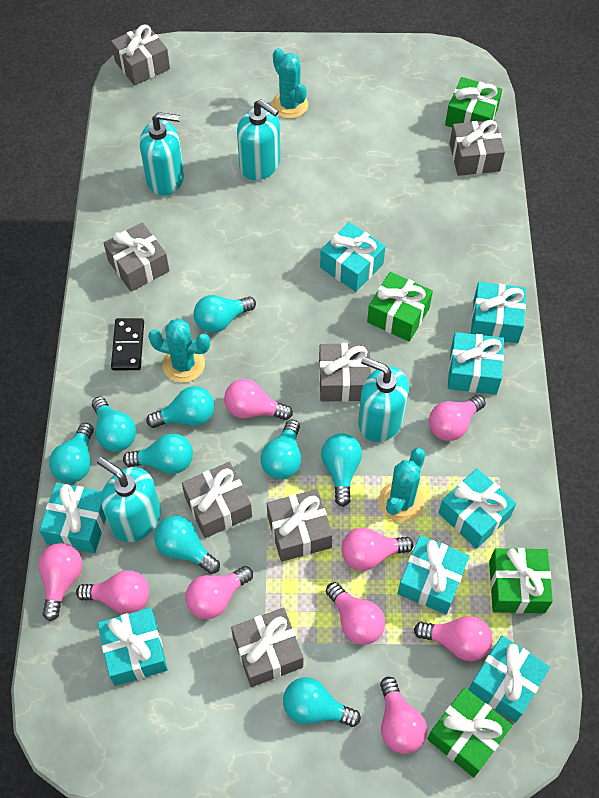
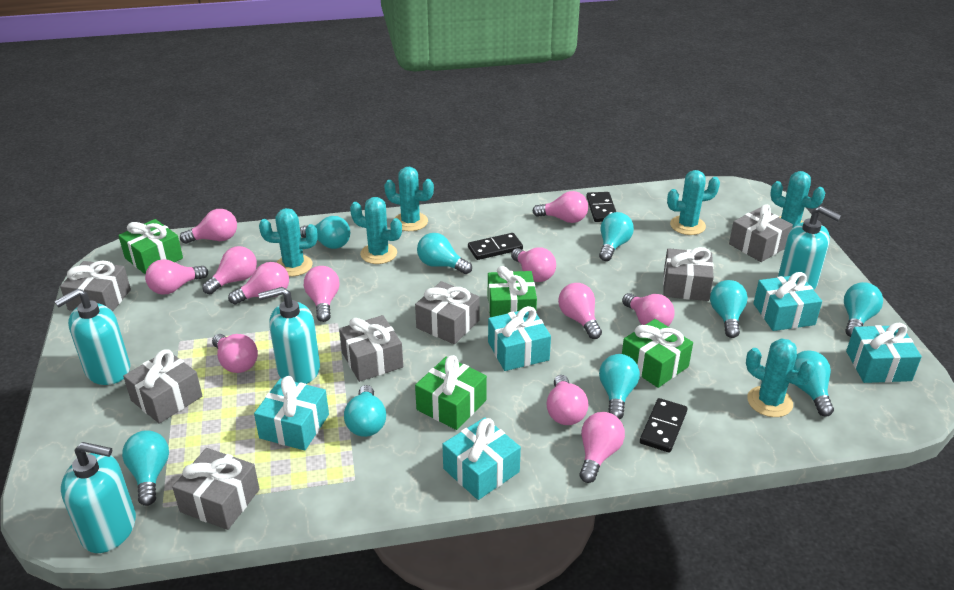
black domino: 1 -> 3
pink light bulb: 9 -> 12
turquoise cactus: 3 -> 6
turquoise gift: 8 -> 5

